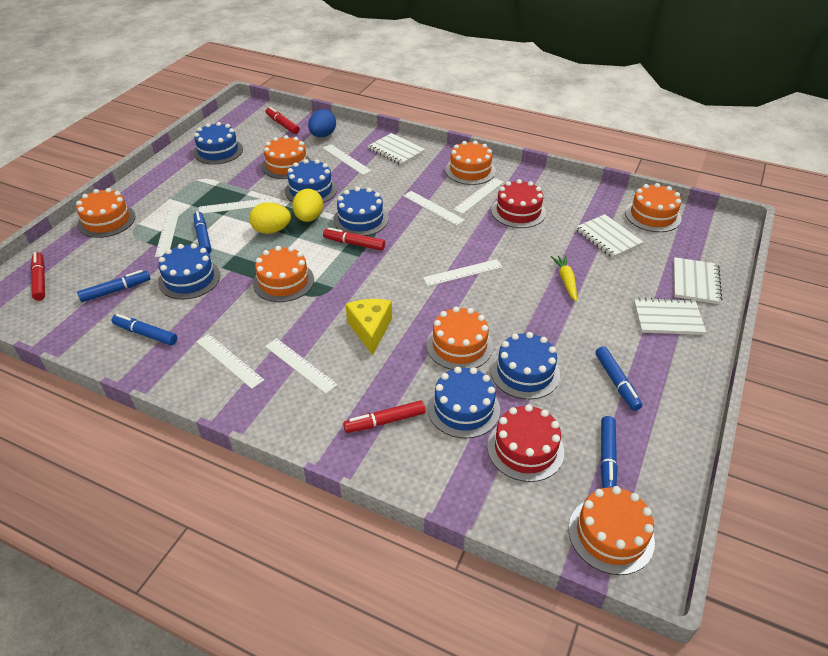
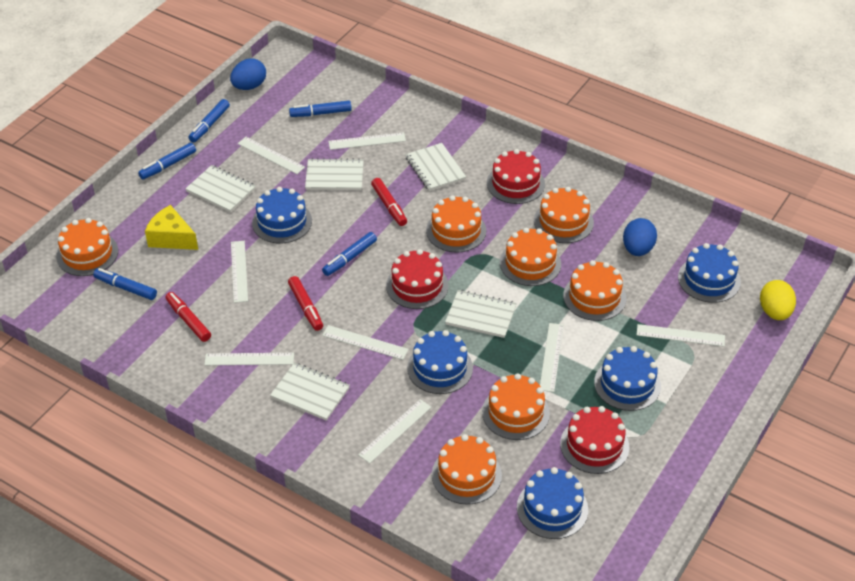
blue cake: 6 -> 5
blue egg: 1 -> 2
red cake: 2 -> 3
red marker: 4 -> 3
white notebook: 4 -> 5
yellow carrot: 1 -> 0
yellow egg: 2 -> 1

